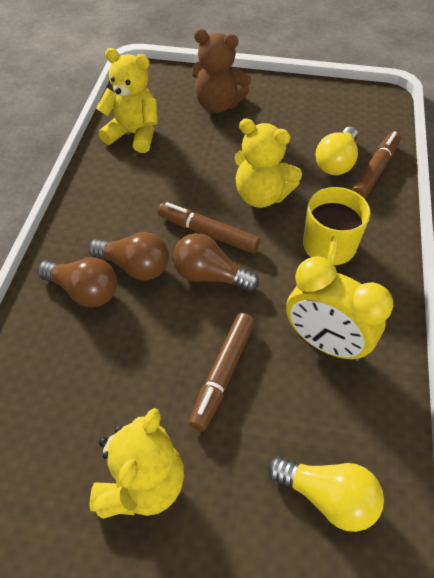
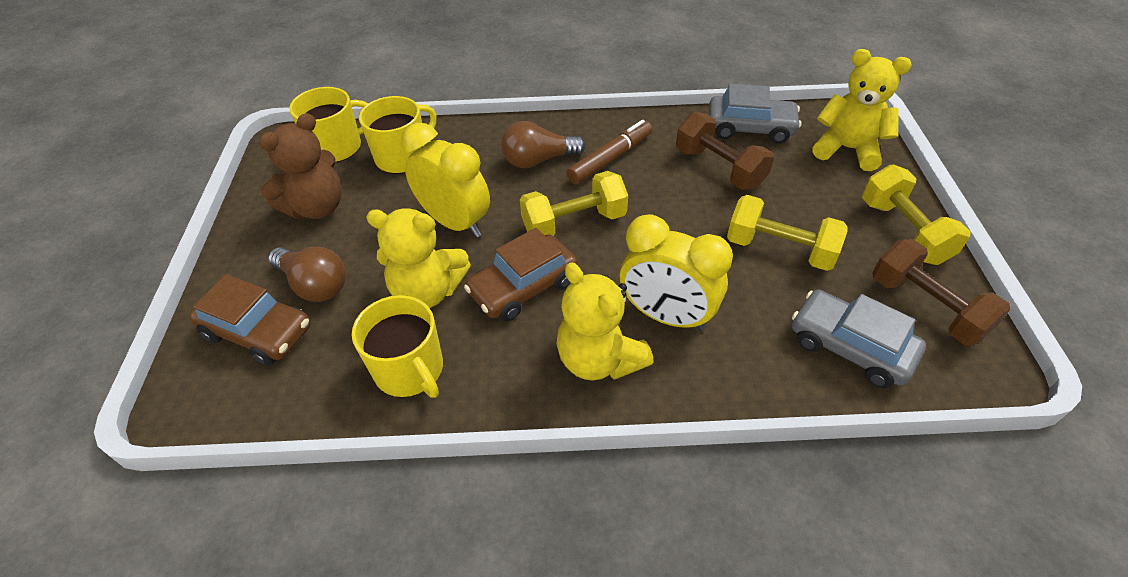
brown car: 0 -> 2
brown dumbbell: 0 -> 2
brown light bulb: 3 -> 2
brown marker: 3 -> 1
grey car: 0 -> 2
yellow clock: 1 -> 2
yellow dumbbell: 0 -> 3
yellow light bulb: 2 -> 0
yellow mug: 1 -> 3

